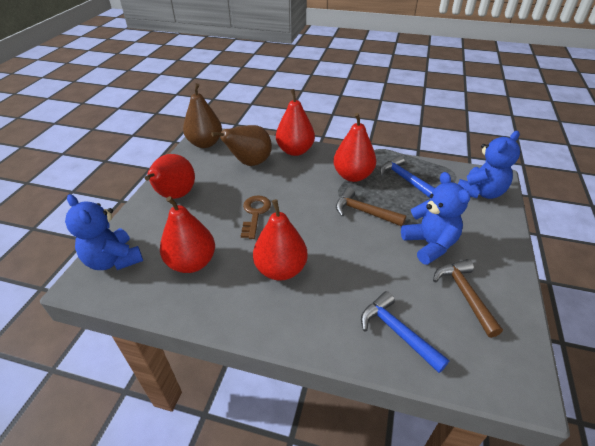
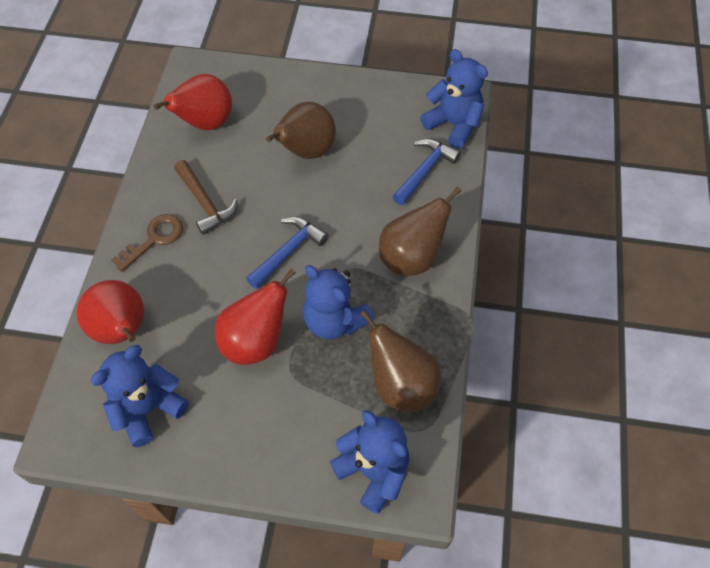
blue teddy bear: 3 -> 4
brown hammer: 2 -> 1
brown pear: 2 -> 3
red pear: 5 -> 3

